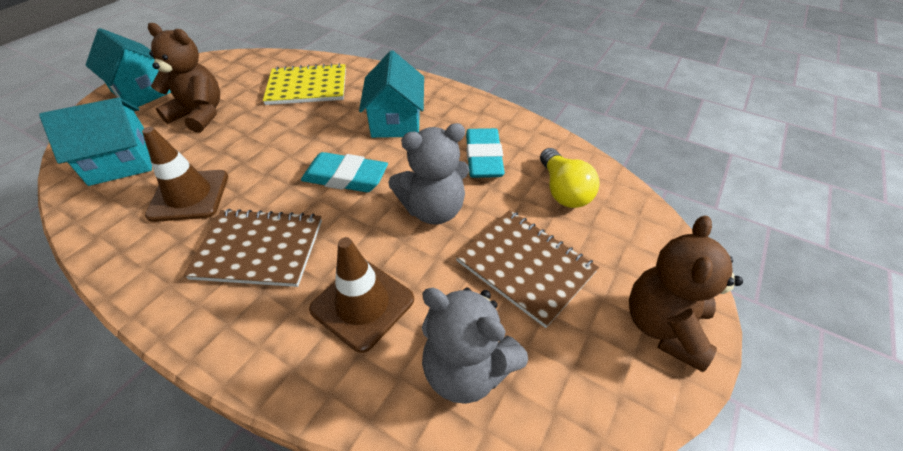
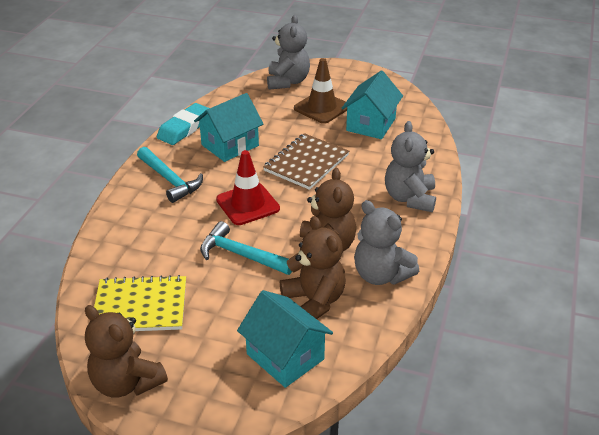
brown notebook: 2 -> 1
brown teddy bear: 2 -> 3
brown traffic cone: 2 -> 1
grey teddy bear: 2 -> 3
red traffic cone: 0 -> 1
turquoise eraser: 2 -> 1
turquoise hammer: 0 -> 2
yellow light bulb: 1 -> 0

